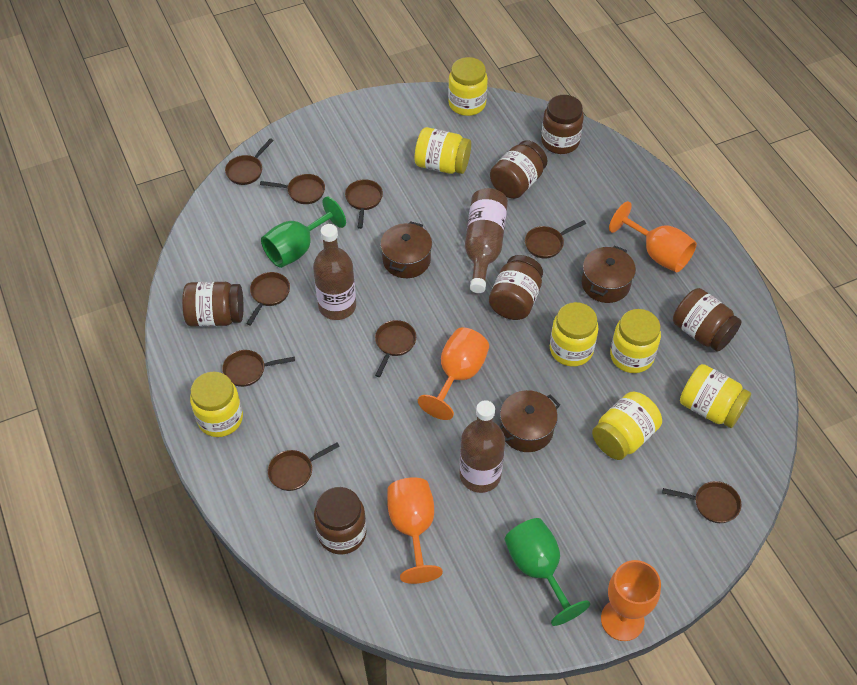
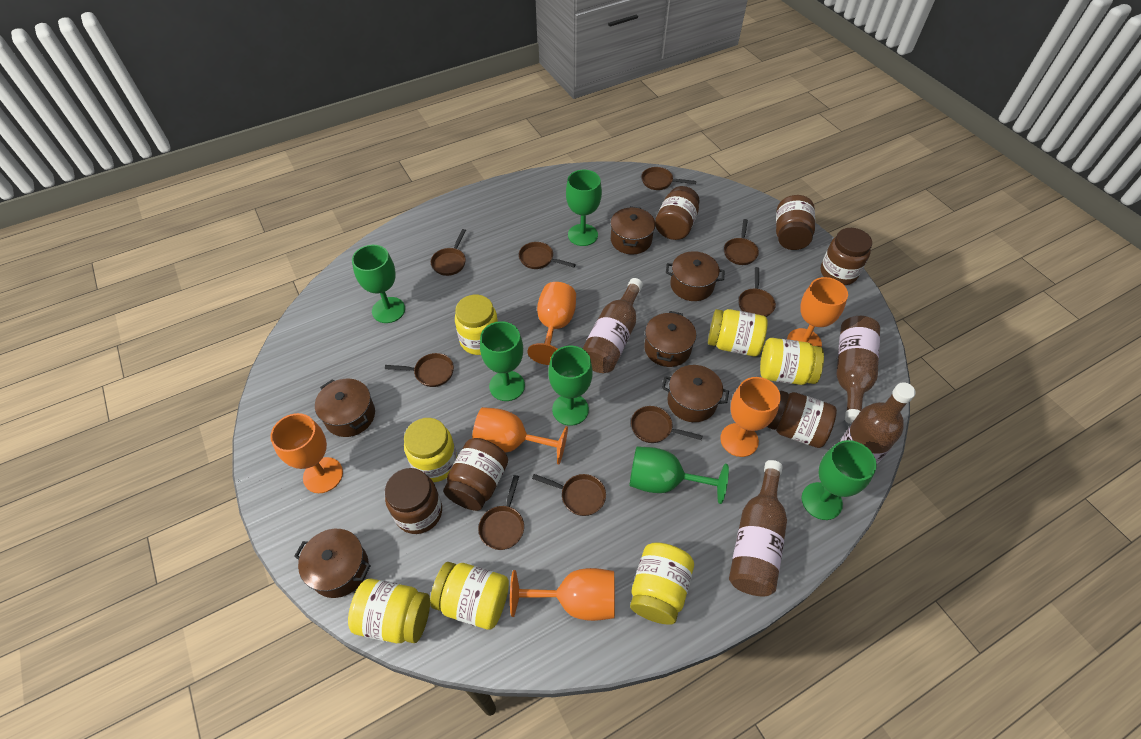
brown bottle: 3 -> 4
brown pot: 3 -> 6
green goblet: 2 -> 6
orange goblet: 4 -> 6

